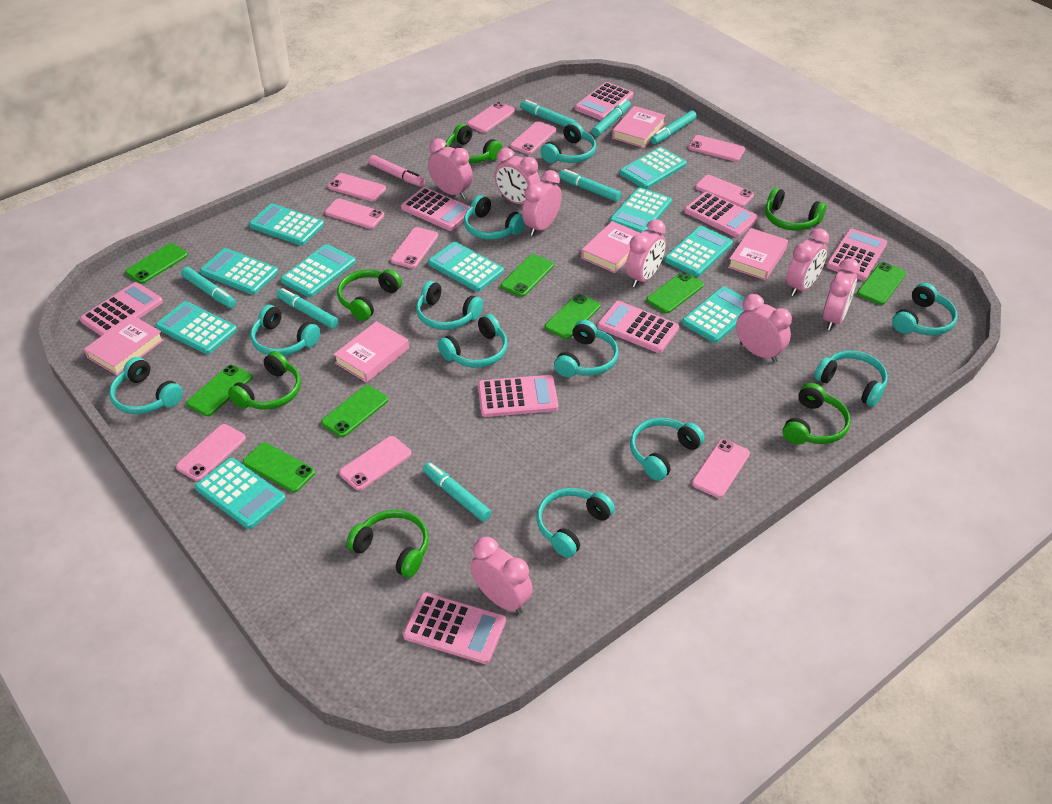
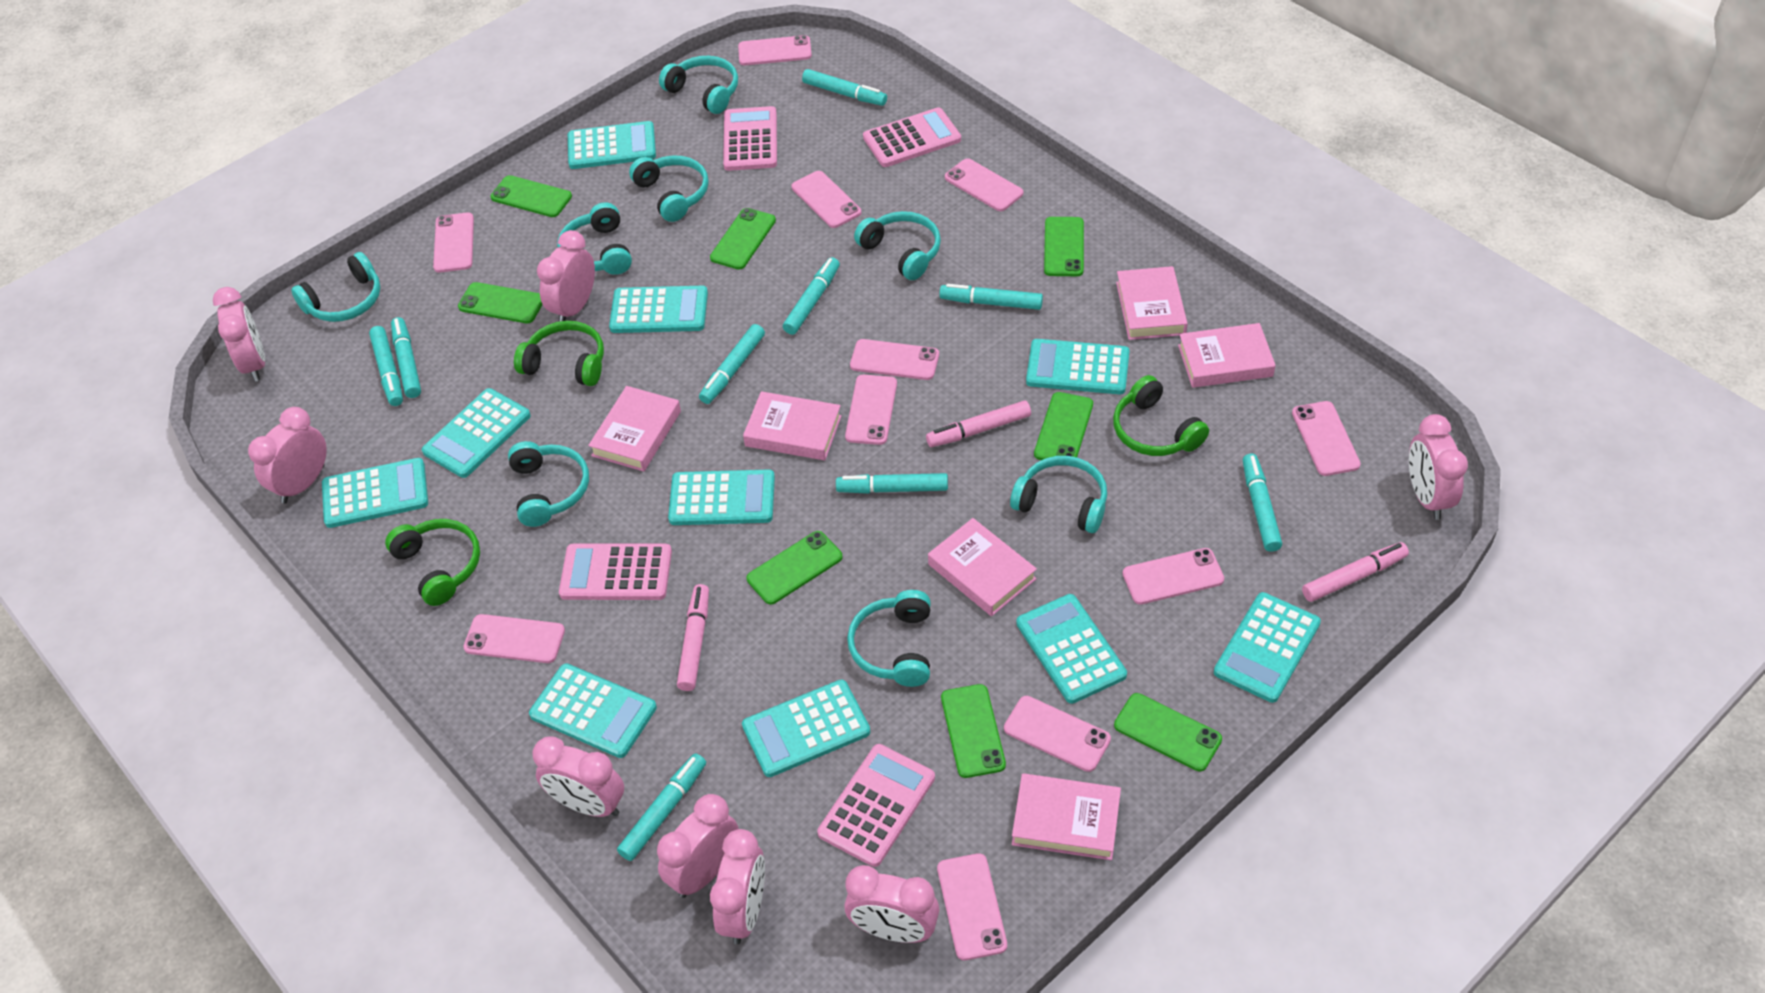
green headphones: 6 -> 3
pink book: 5 -> 6
pink calculator: 8 -> 4
pink marker: 1 -> 3
pink phone: 10 -> 11
turquoise headphones: 11 -> 8
turquoise marker: 7 -> 9

